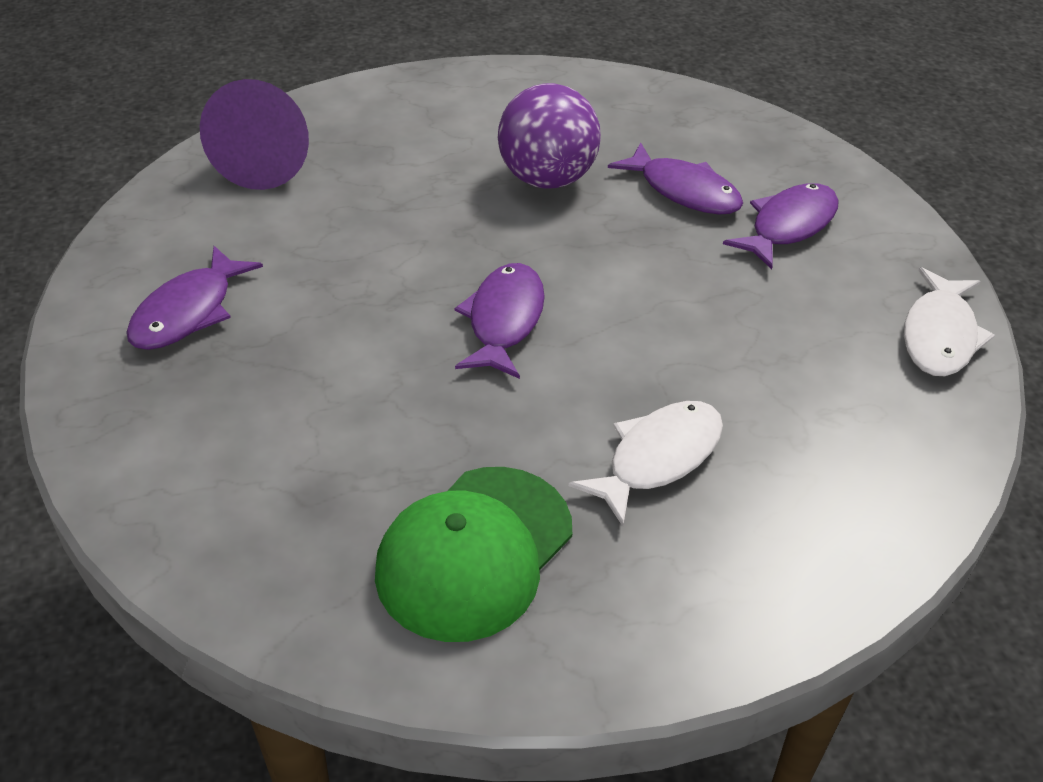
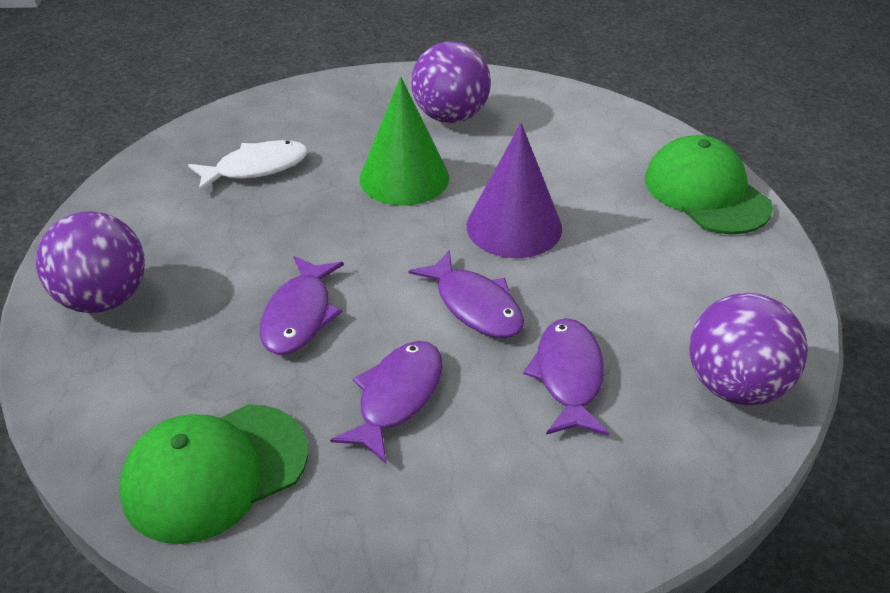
green cap: 1 -> 2
green cone: 0 -> 1
purple ball: 1 -> 3
white fish: 2 -> 1

